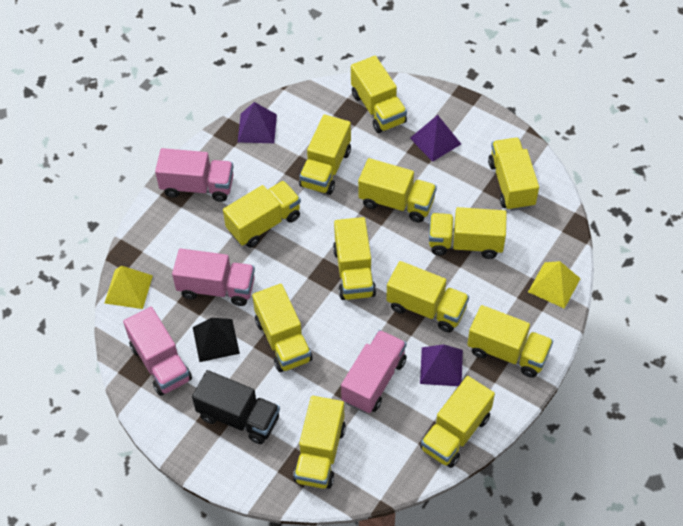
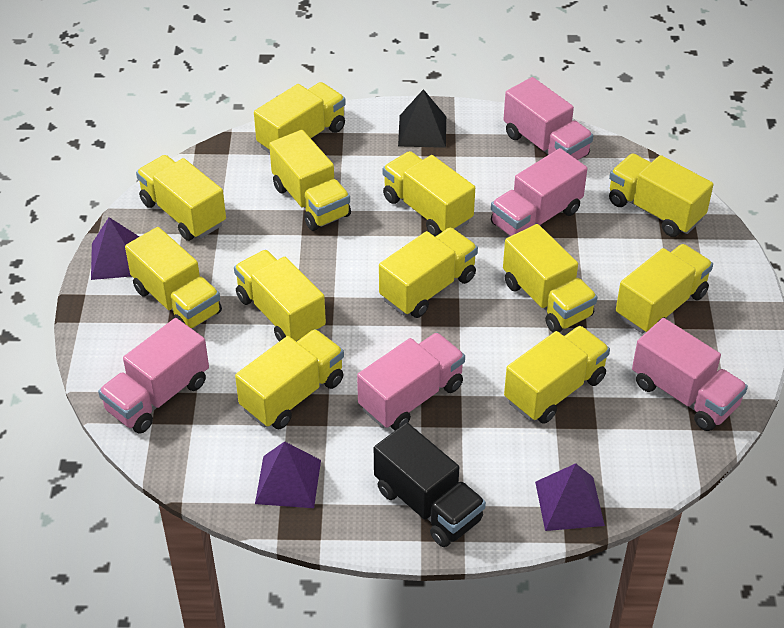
pink truck: 4 -> 5
yellow pyramid: 2 -> 0

